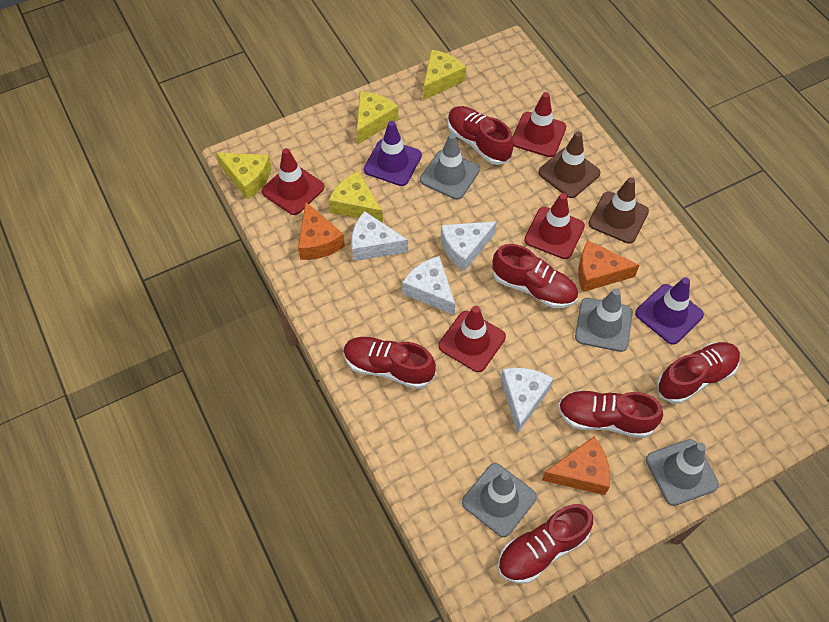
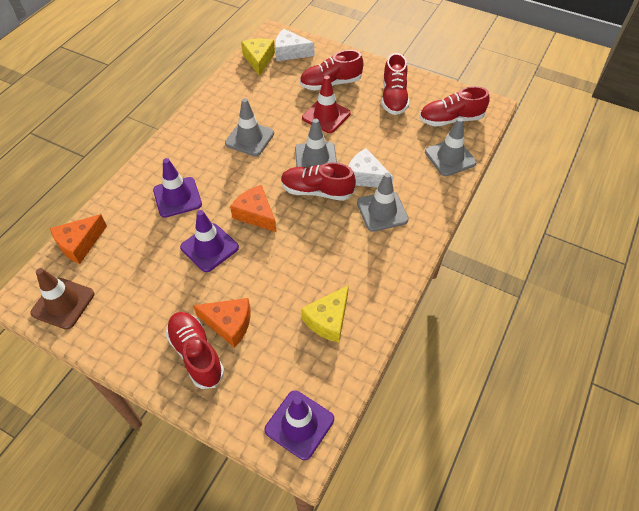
brown traffic cone: 2 -> 1
purple traffic cone: 2 -> 3
red shoe: 6 -> 5
red traffic cone: 4 -> 1
white cheese: 4 -> 2
yellow cheese: 4 -> 2

